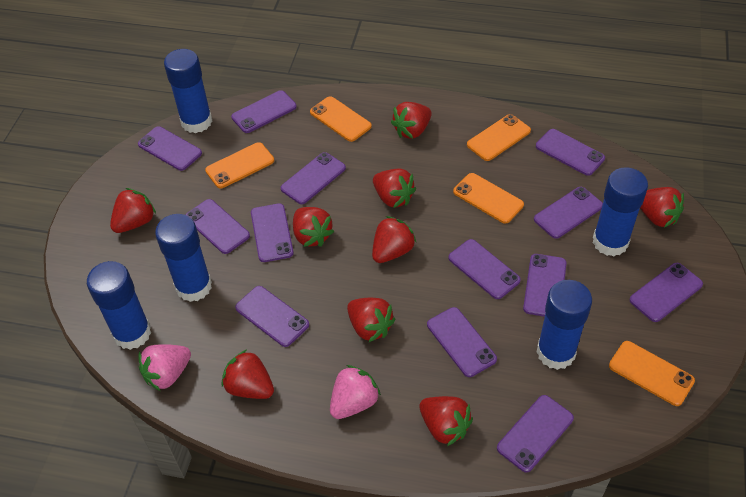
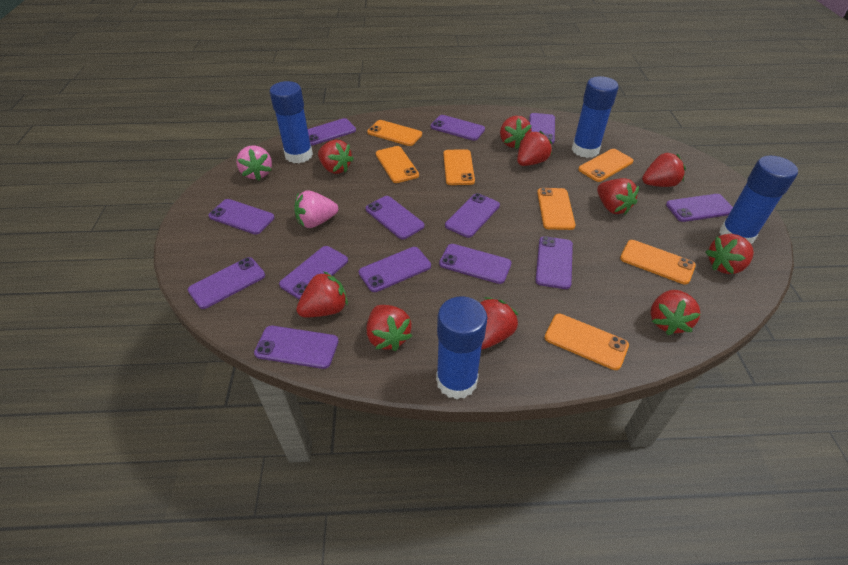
blue glue stick: 5 -> 4
orange phone: 5 -> 7
red strawberry: 9 -> 10

